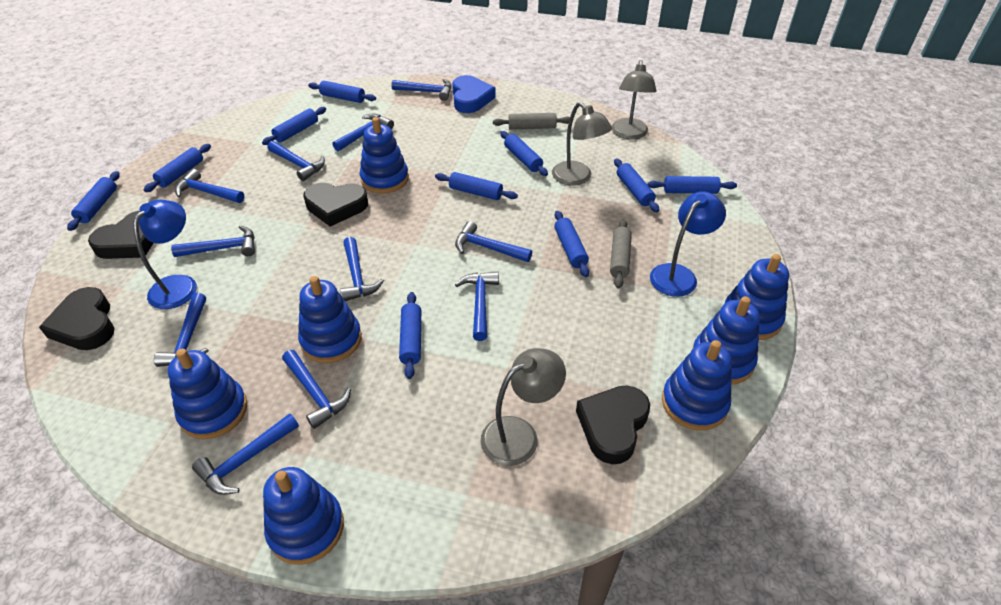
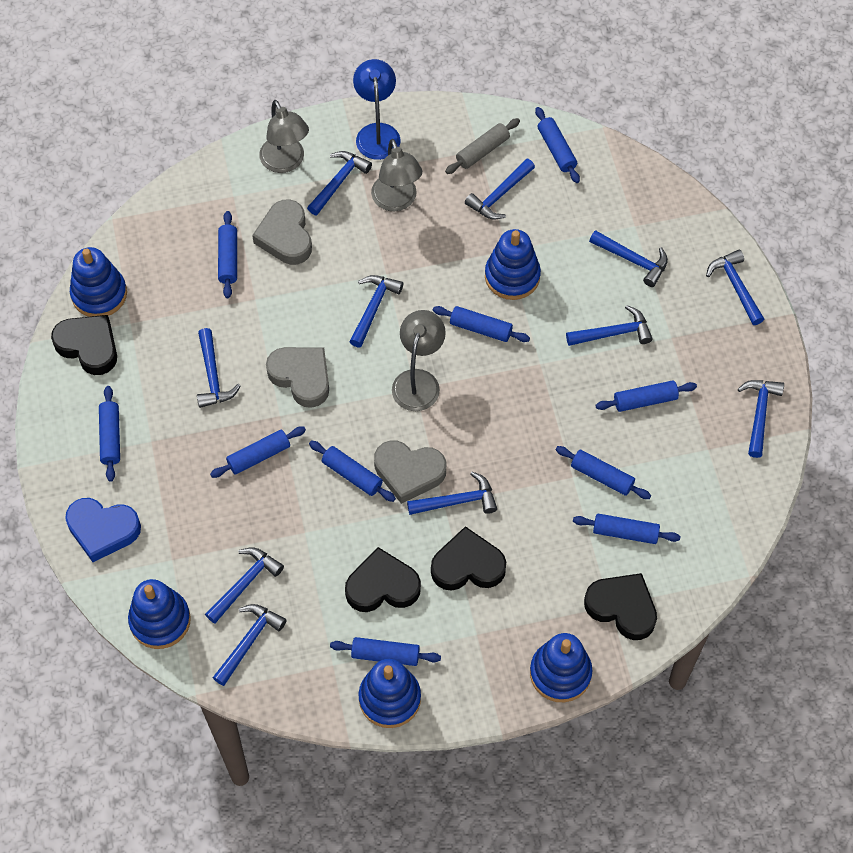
blue lamp: 2 -> 1
blue stacking toy: 7 -> 5
grey heart: 0 -> 3
grey rolling pin: 2 -> 1

